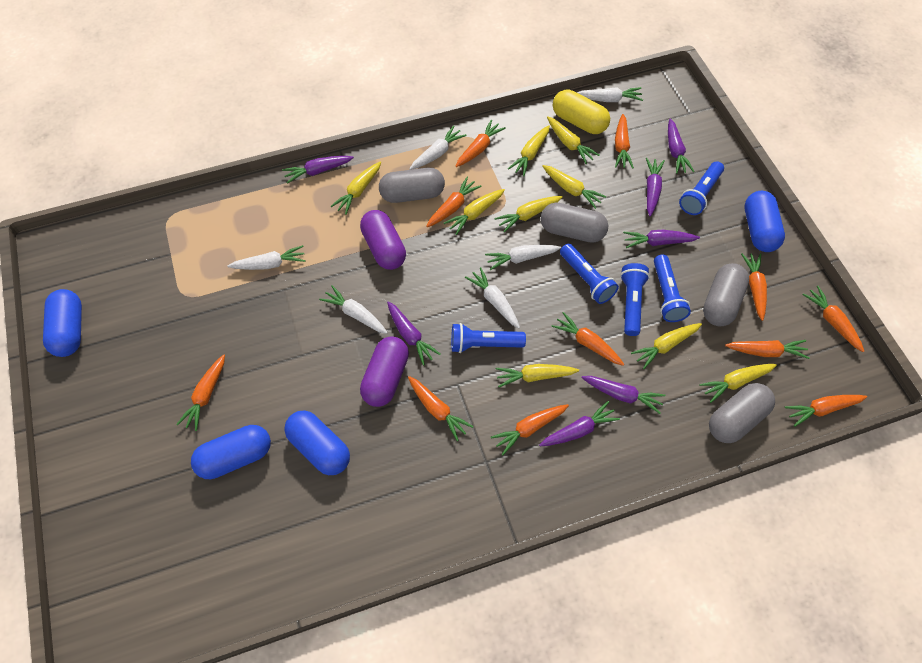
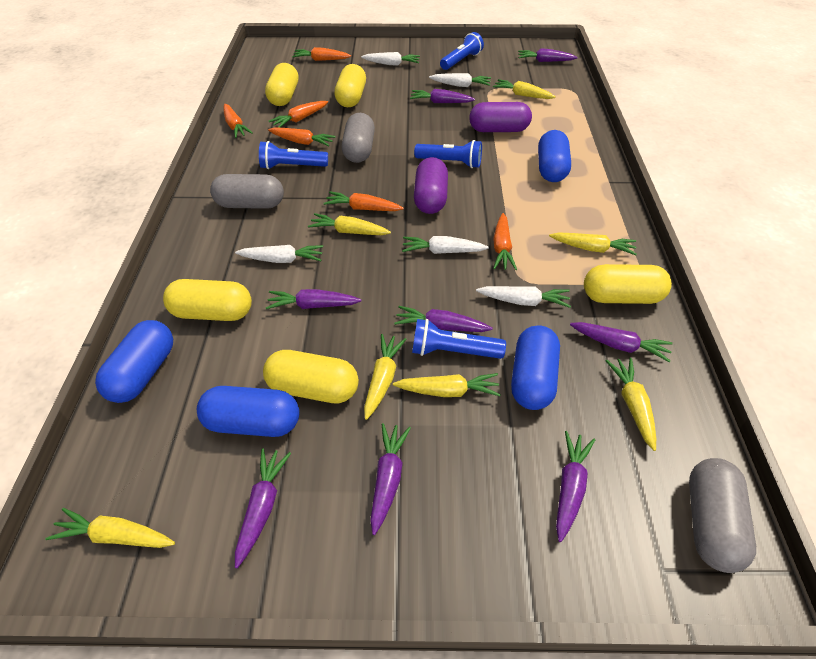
blue flashlight: 5 -> 4
grey capsule: 4 -> 3
orange carrot: 11 -> 6
purple carrot: 7 -> 8
white carrot: 6 -> 5
yellow capsule: 1 -> 5
yellow carrot: 9 -> 7

